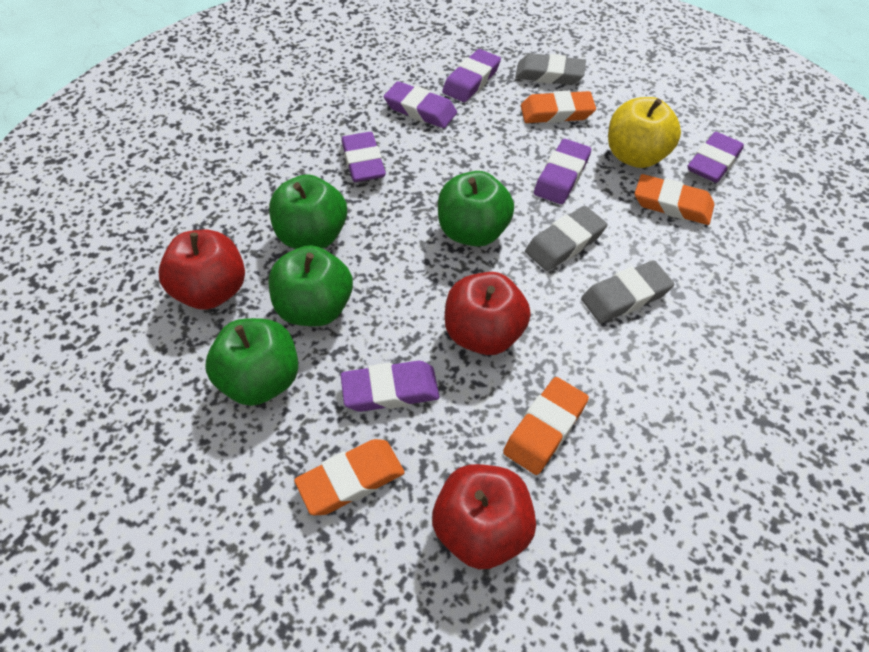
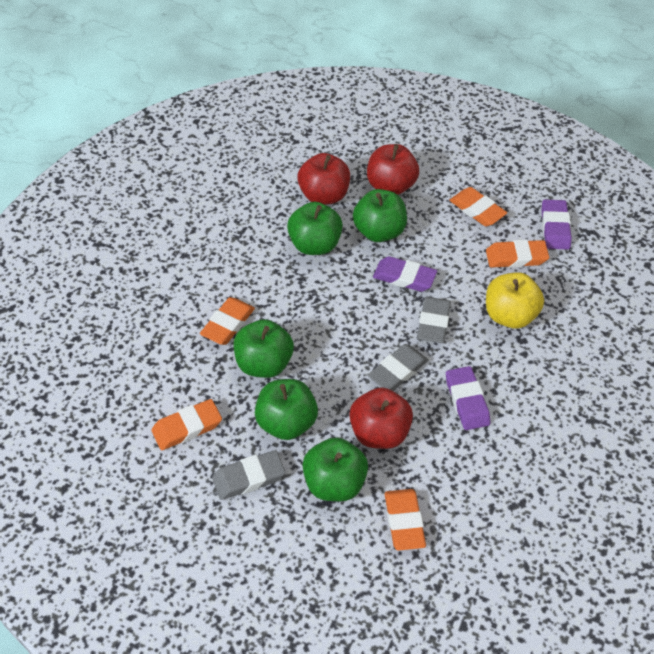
green apple: 4 -> 5
orange eraser: 4 -> 5
purple eraser: 6 -> 3

